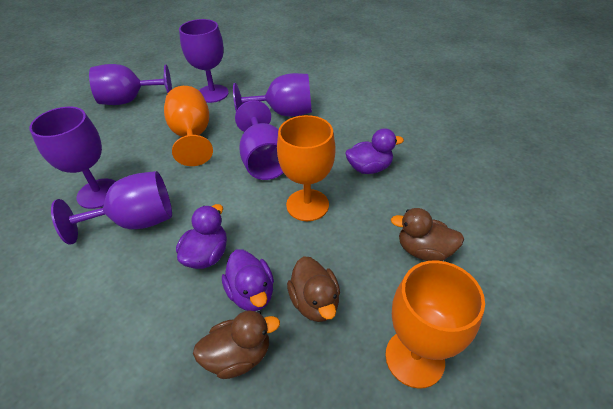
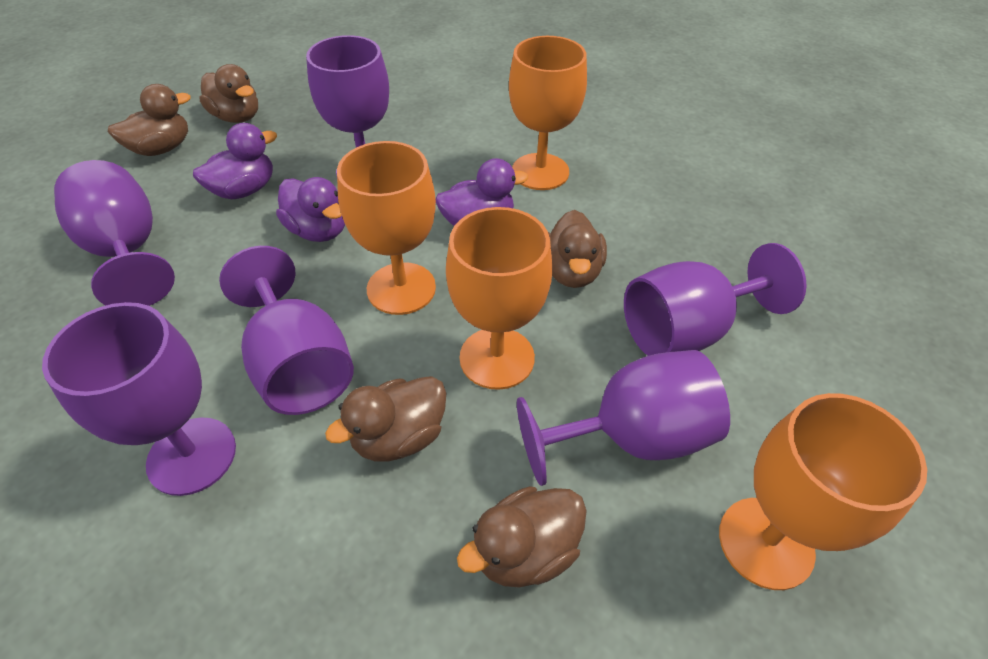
brown duck: 3 -> 5
orange goblet: 3 -> 4

